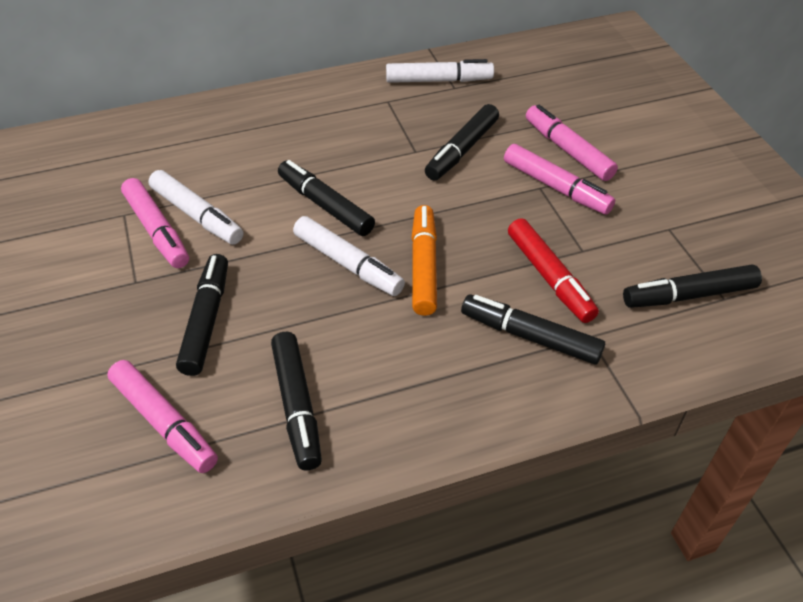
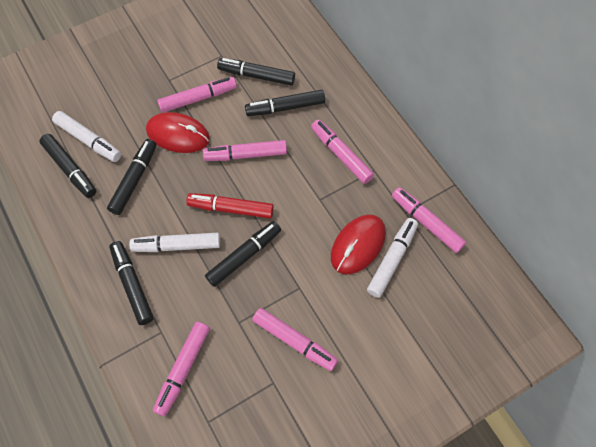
orange marker: 1 -> 0
pink marker: 4 -> 6
red mouse: 0 -> 2

